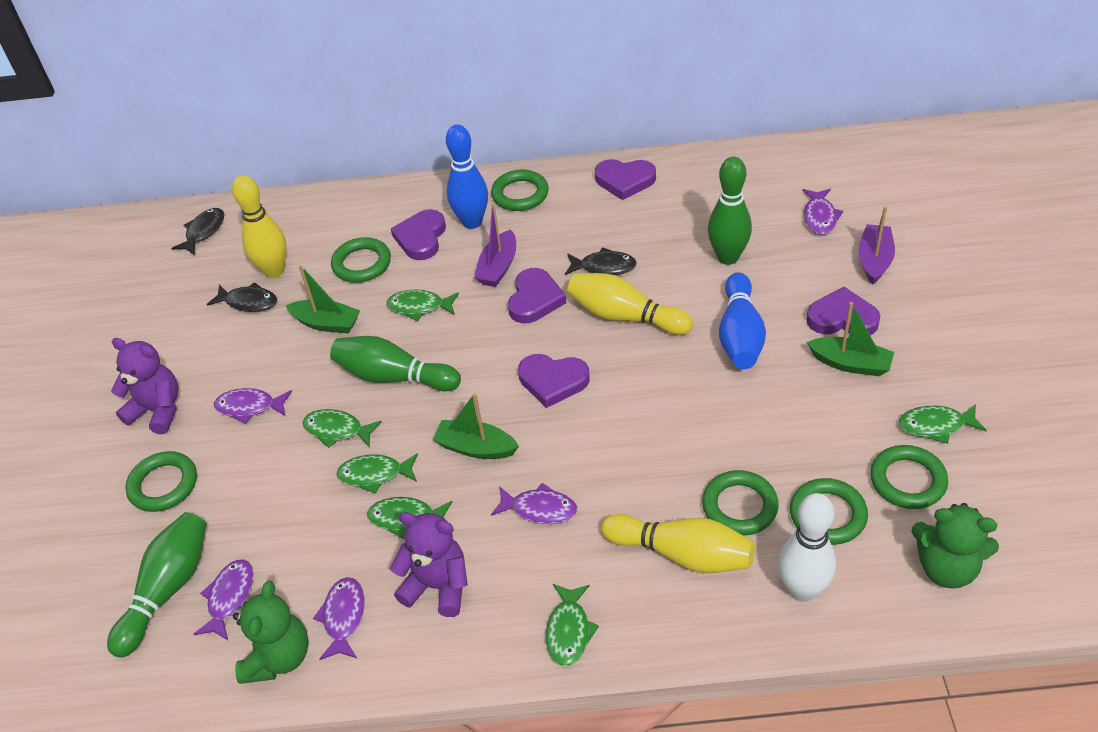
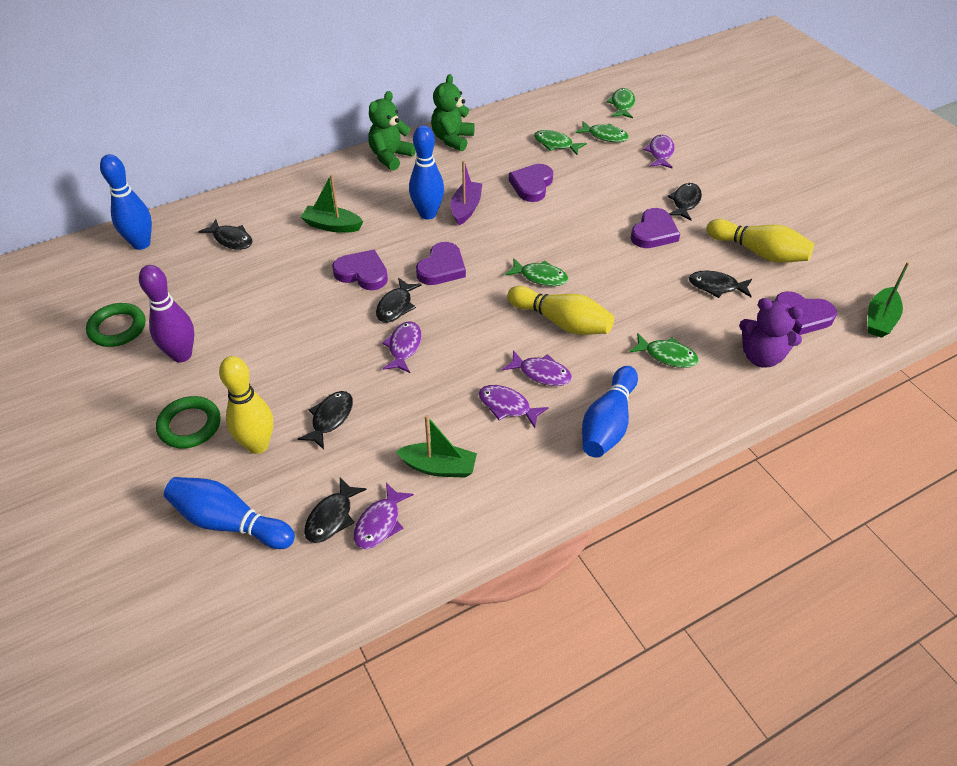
black fish: 3 -> 6
blue bowling pin: 2 -> 4
green bowling pin: 3 -> 0
green fish: 6 -> 5
green ring: 6 -> 2
purple boat: 2 -> 1
purple bowling pin: 0 -> 1
purple teddy bear: 2 -> 1
white bowling pin: 1 -> 0

